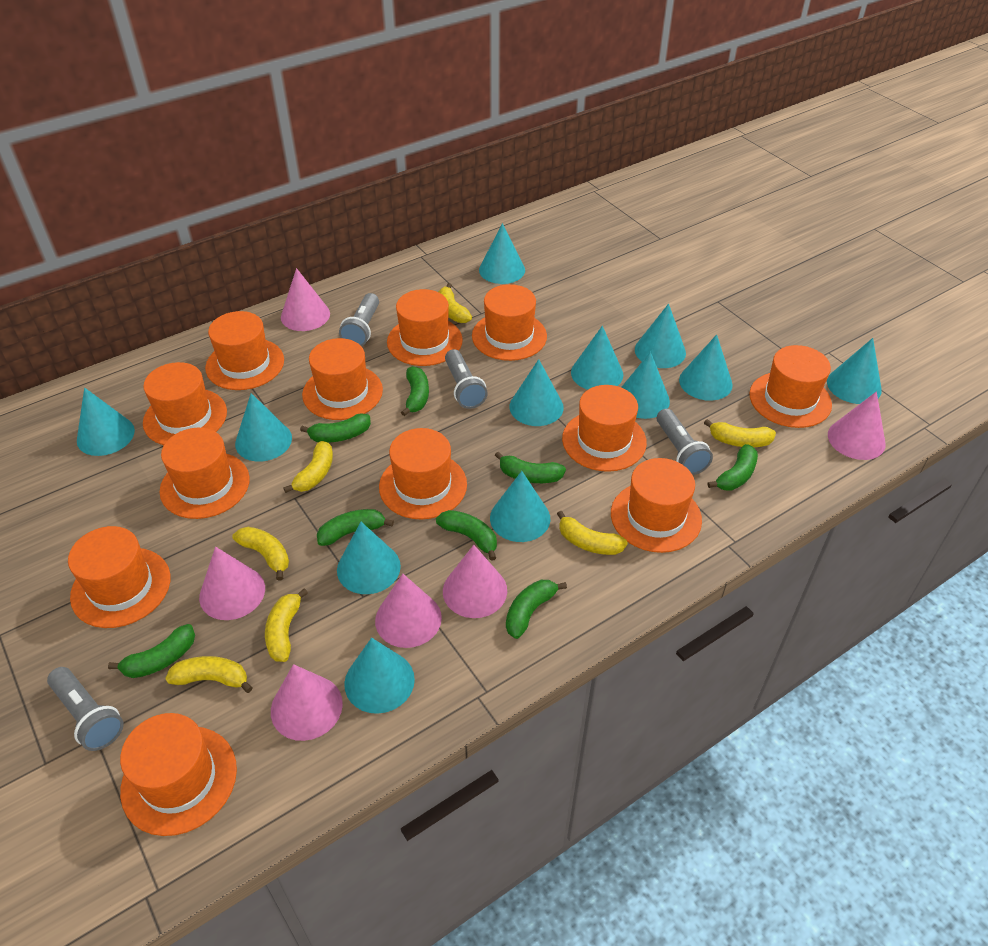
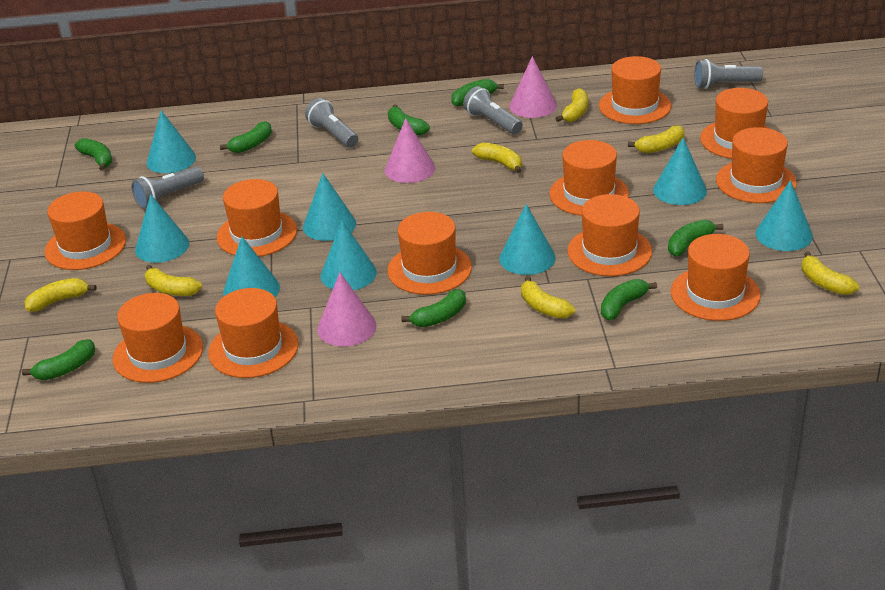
orange hat: 12 -> 11
pink cone: 6 -> 3
turquoise cone: 12 -> 8

